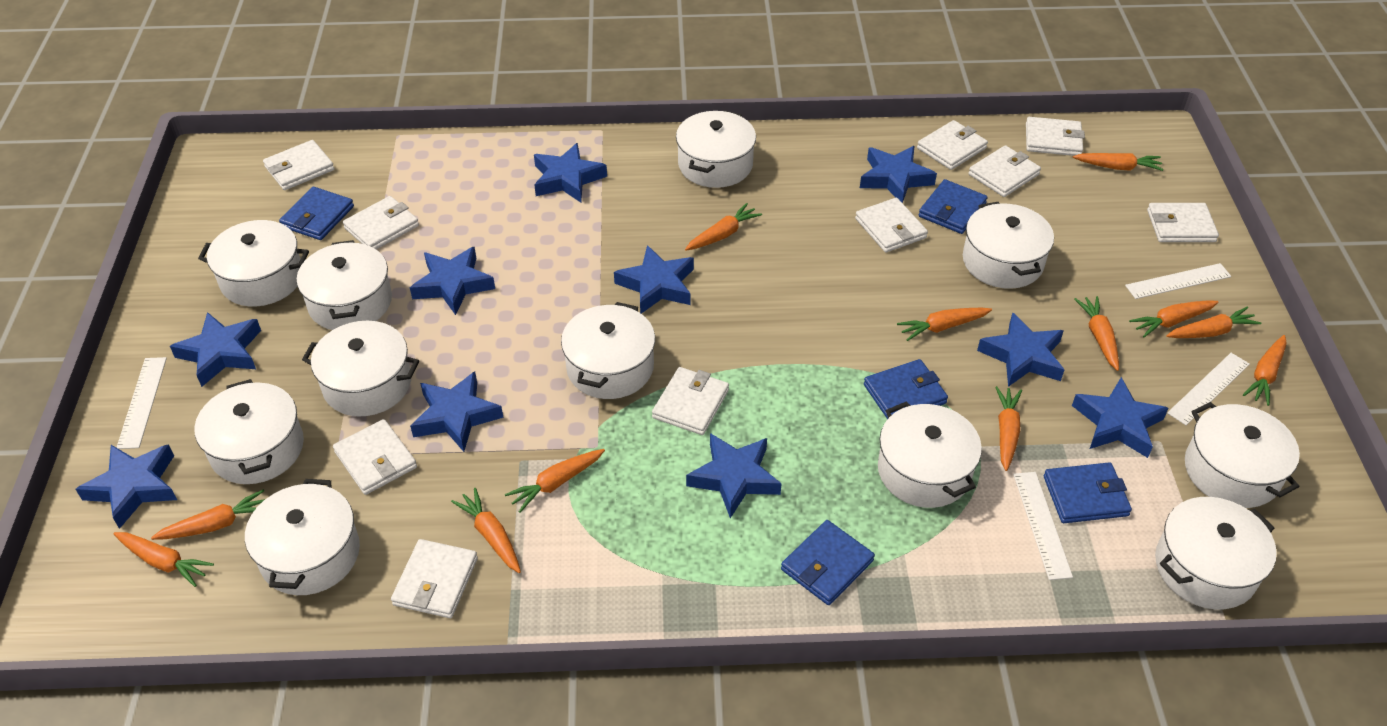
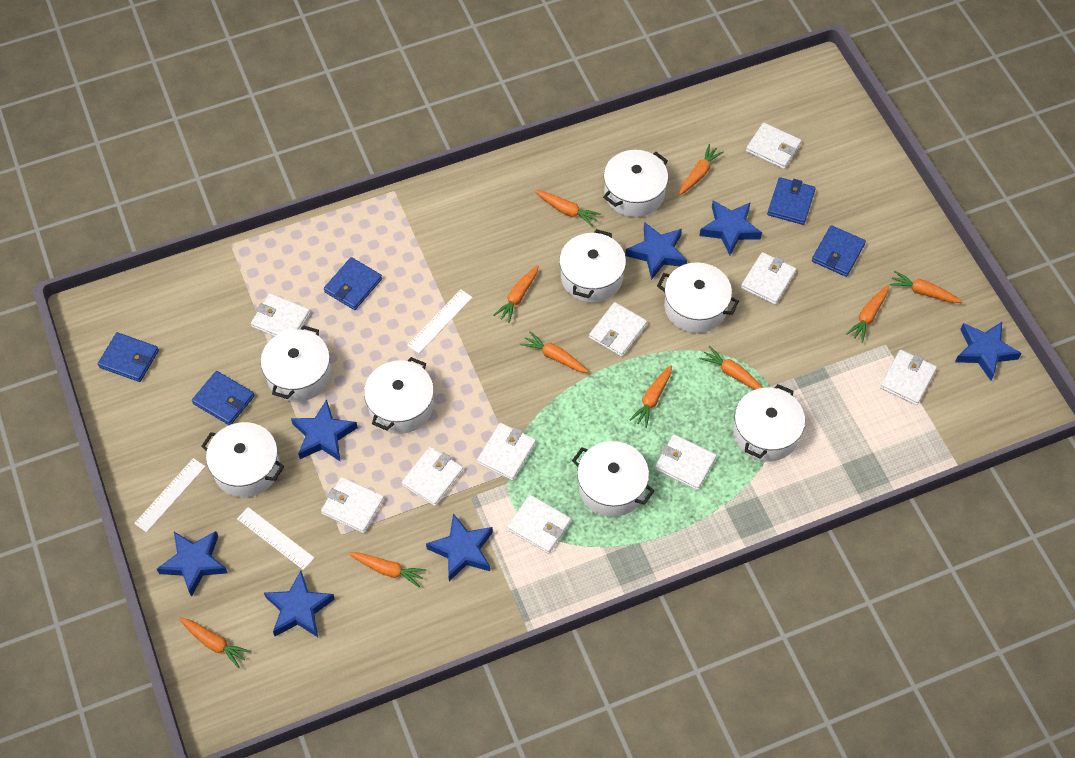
blue star: 10 -> 7
orange carrot: 12 -> 10
white pot: 11 -> 8
white ruler: 4 -> 3

